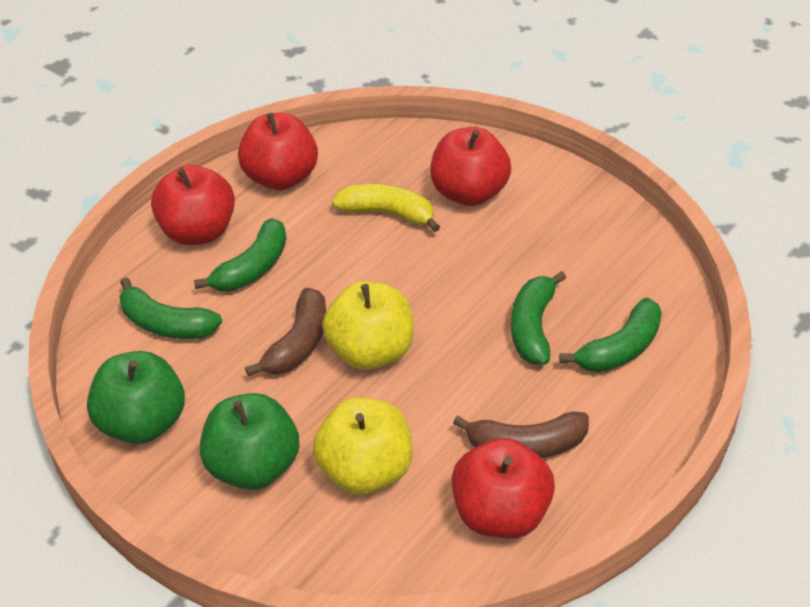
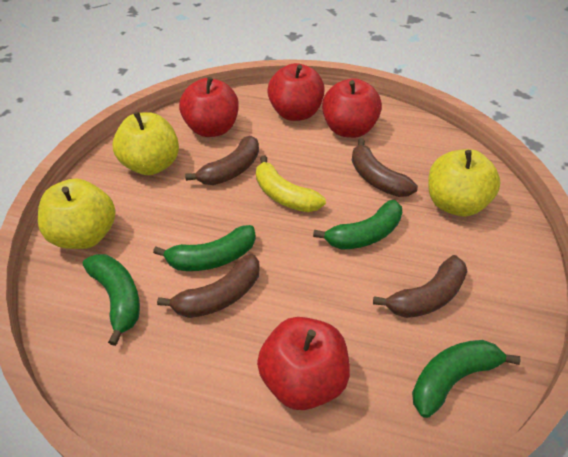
brown banana: 2 -> 4
green apple: 2 -> 0
yellow apple: 2 -> 3

